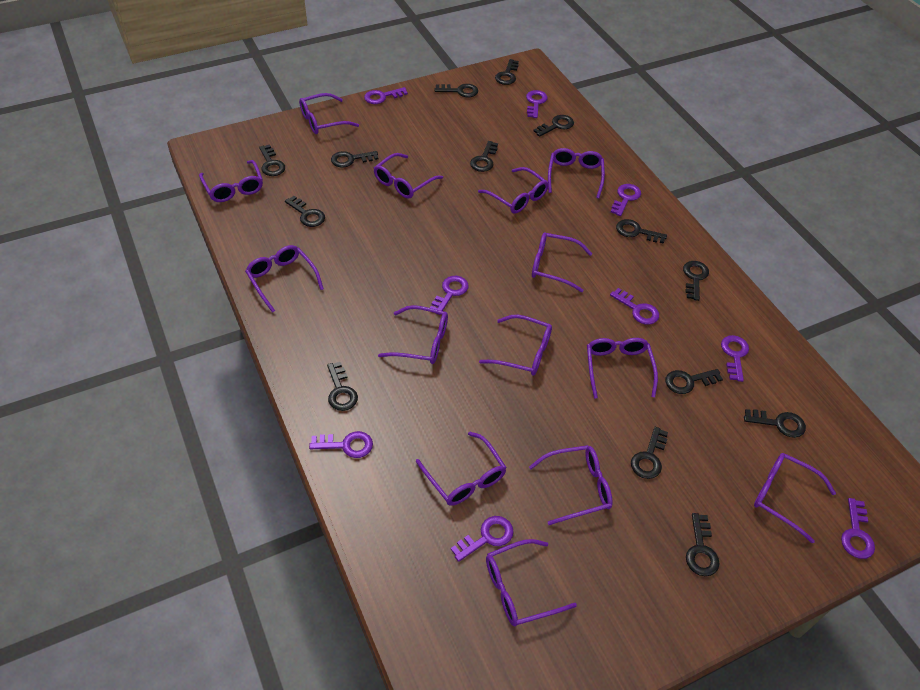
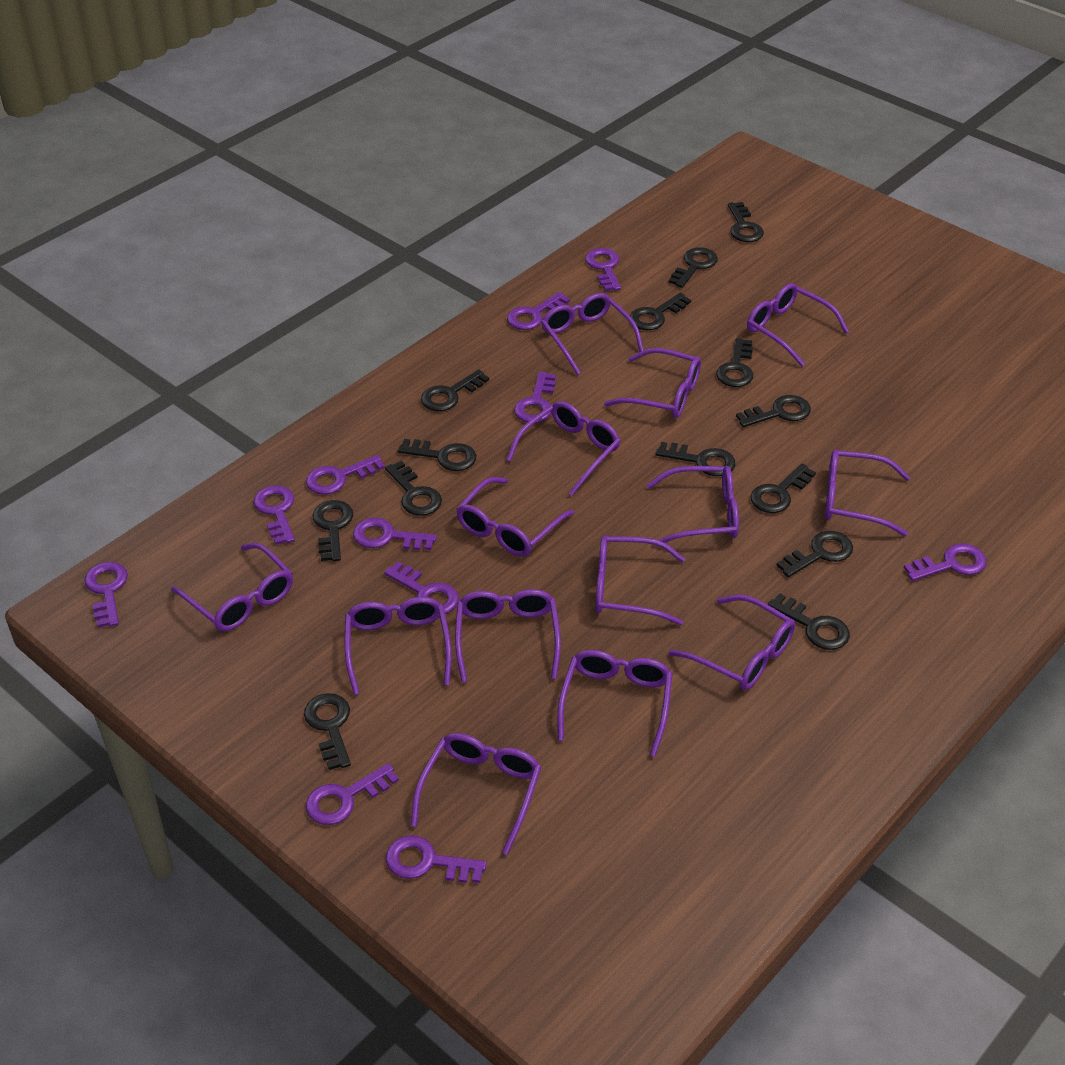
purple key: 9 -> 11

